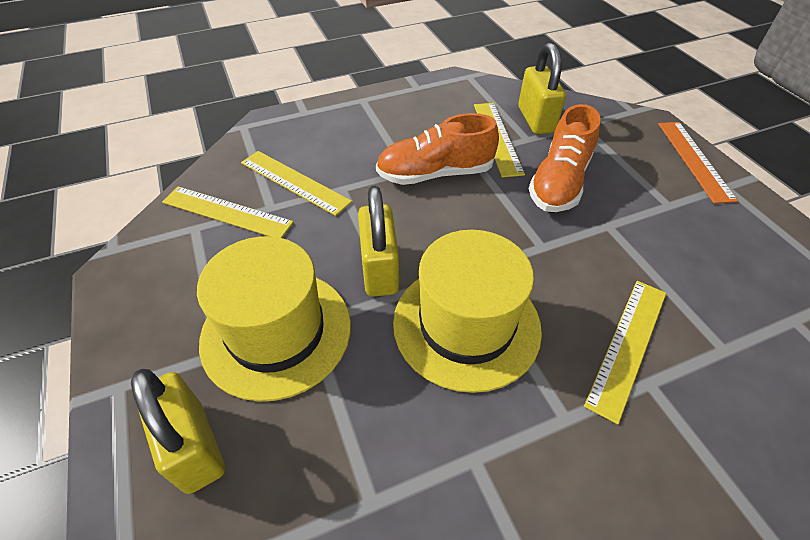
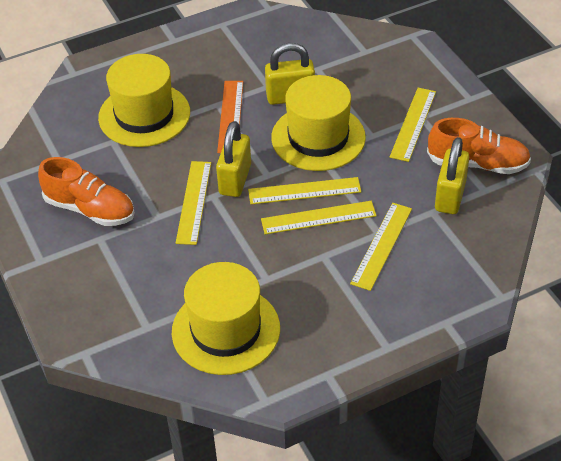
yellow hat: 2 -> 3
yellow ruler: 4 -> 5

